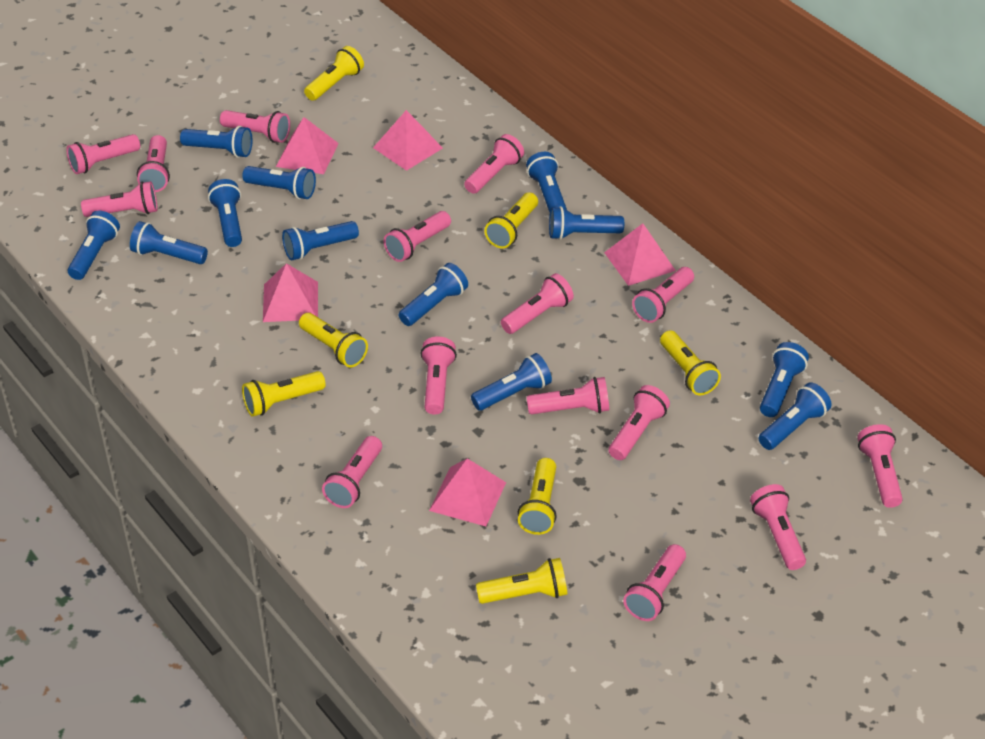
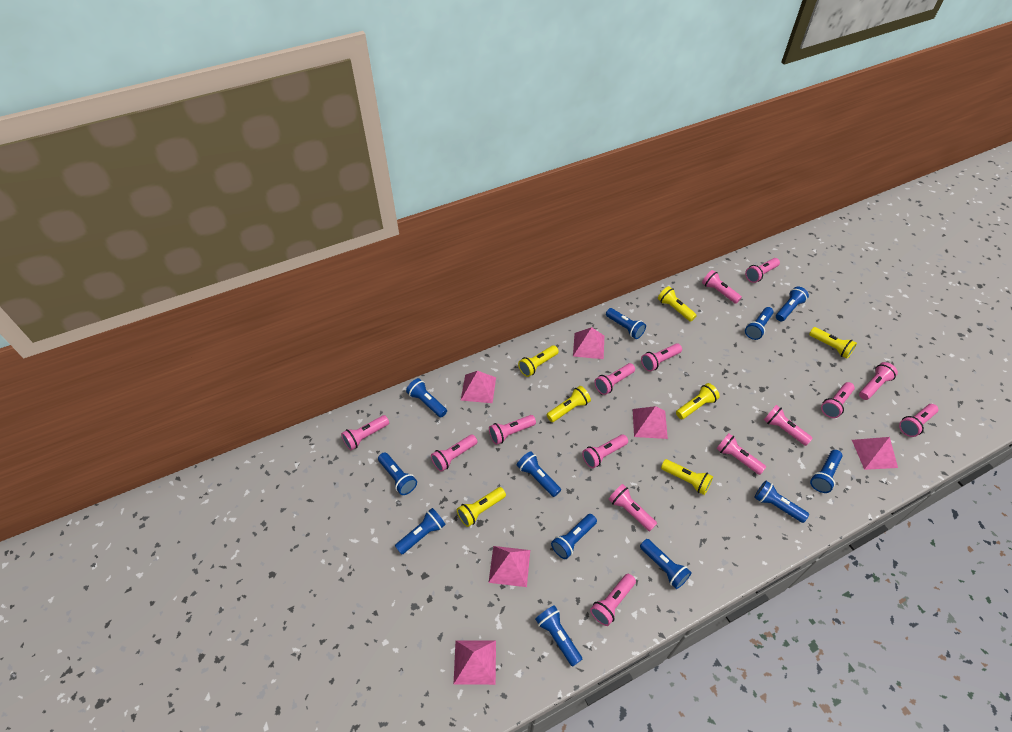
pink pyramid: 5 -> 6

